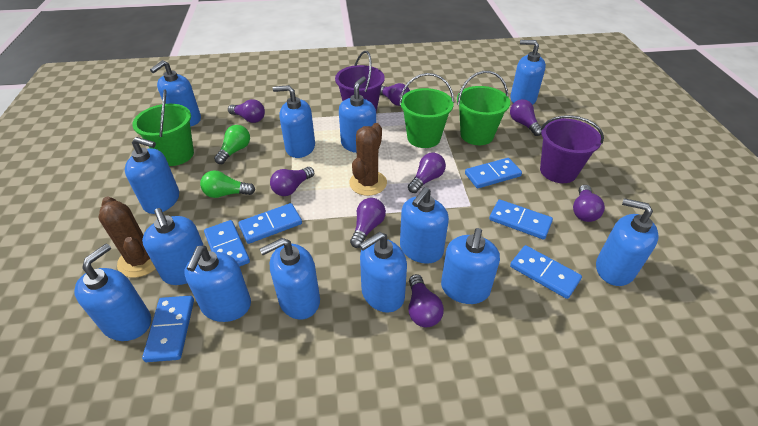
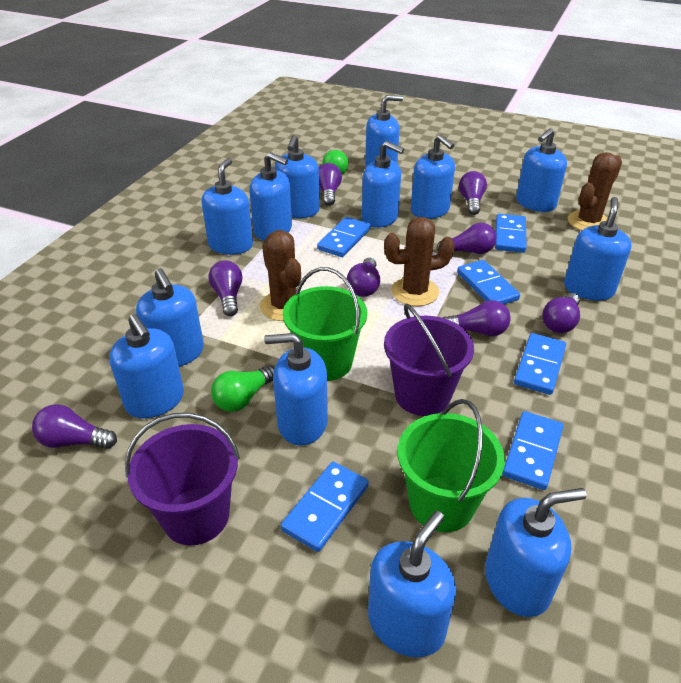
brown cactus: 2 -> 3
green bucket: 3 -> 2

